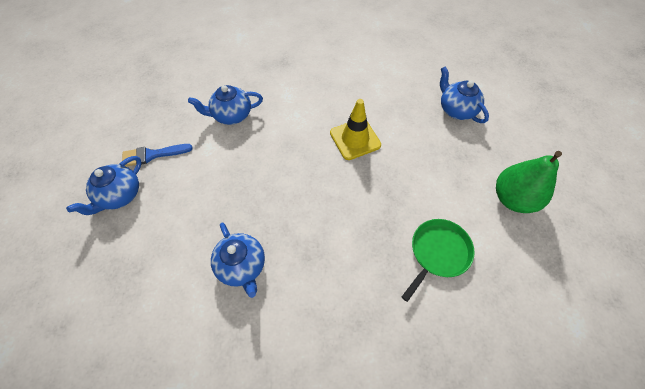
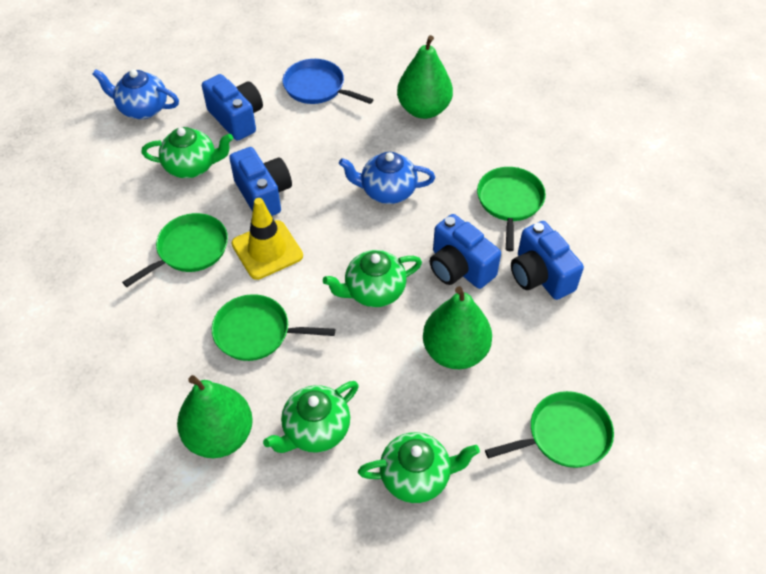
blue brush: 1 -> 0
blue camera: 0 -> 4
blue pan: 0 -> 1
blue teapot: 4 -> 2
green pan: 1 -> 4
green pear: 1 -> 3
green teapot: 0 -> 4

